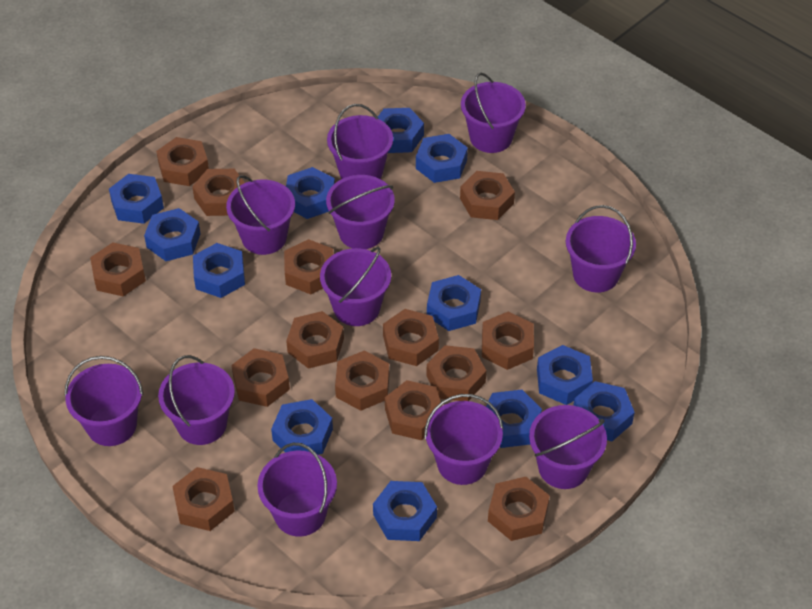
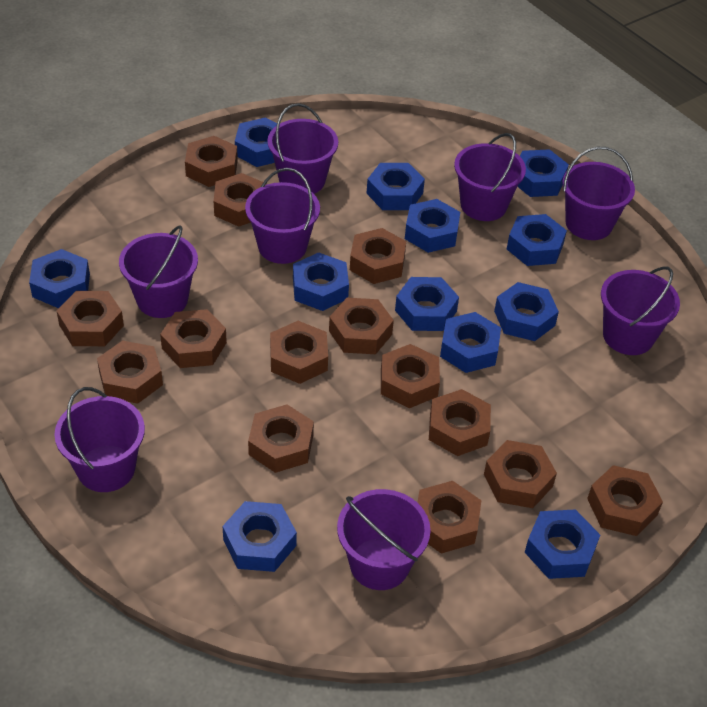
purple bucket: 11 -> 8

